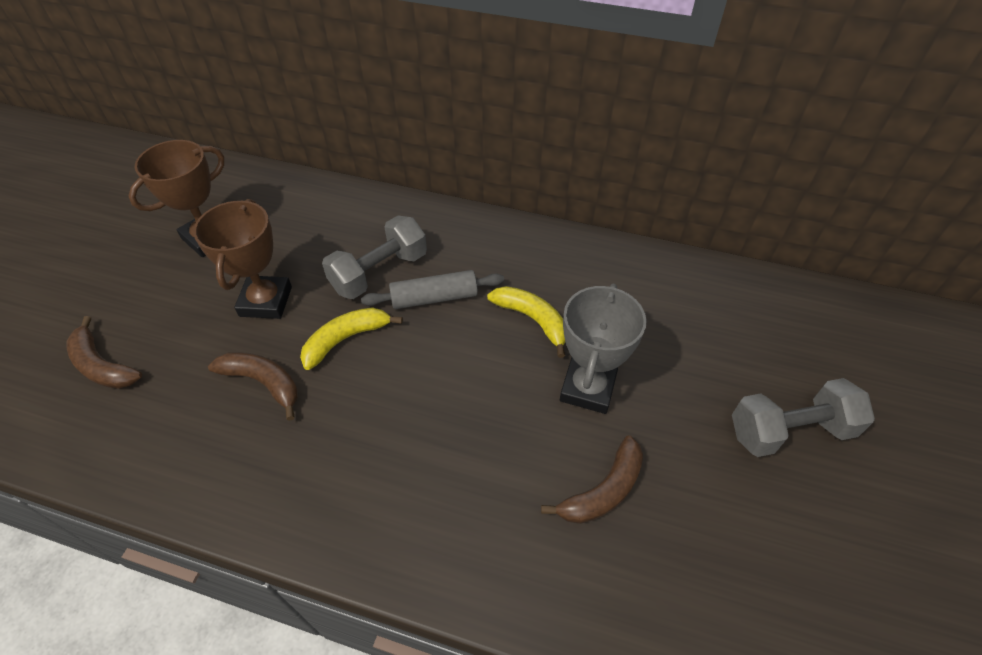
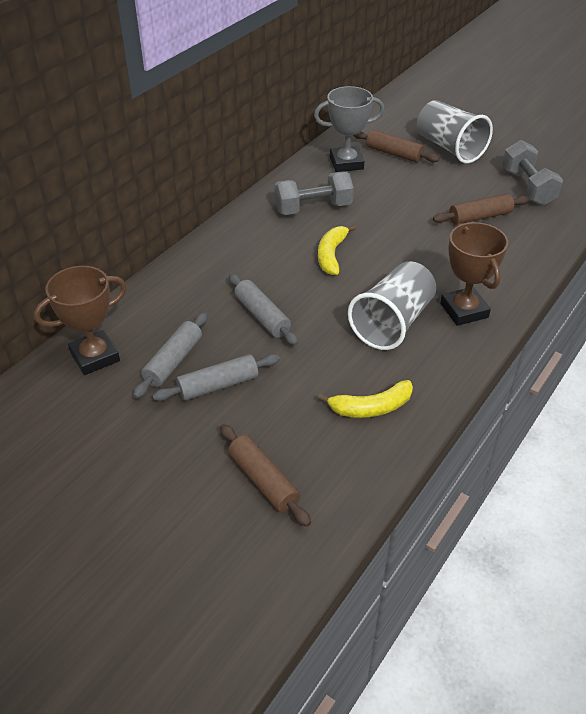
brown banana: 3 -> 0
brown rolling pin: 0 -> 3
grey cup: 0 -> 2
grey rolling pin: 1 -> 3

